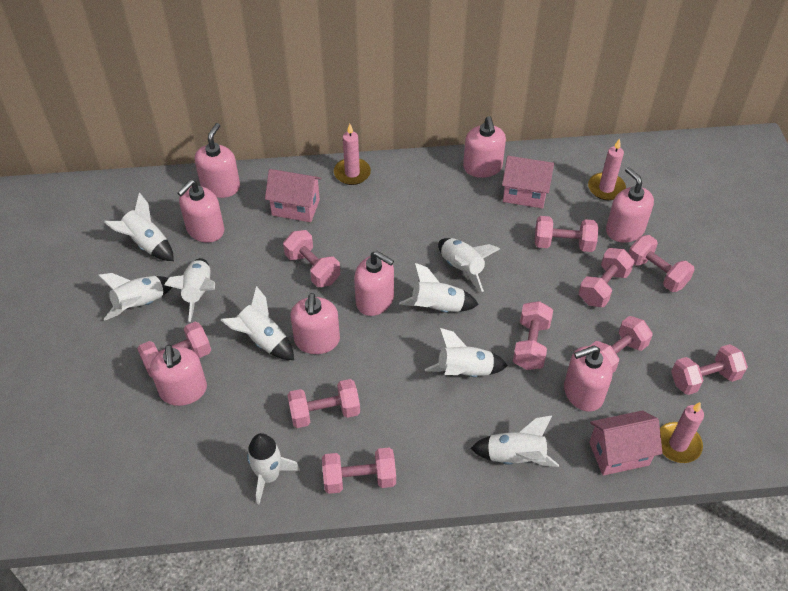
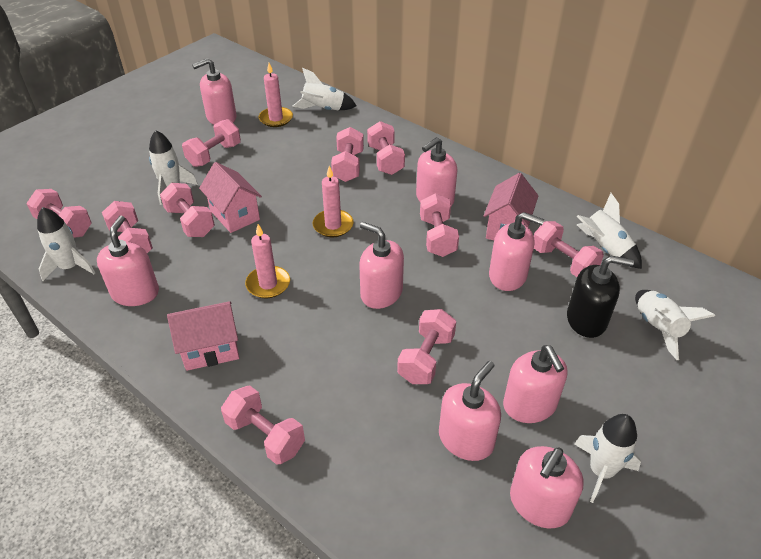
black soap dispenser: 0 -> 1
white rocket: 9 -> 6

